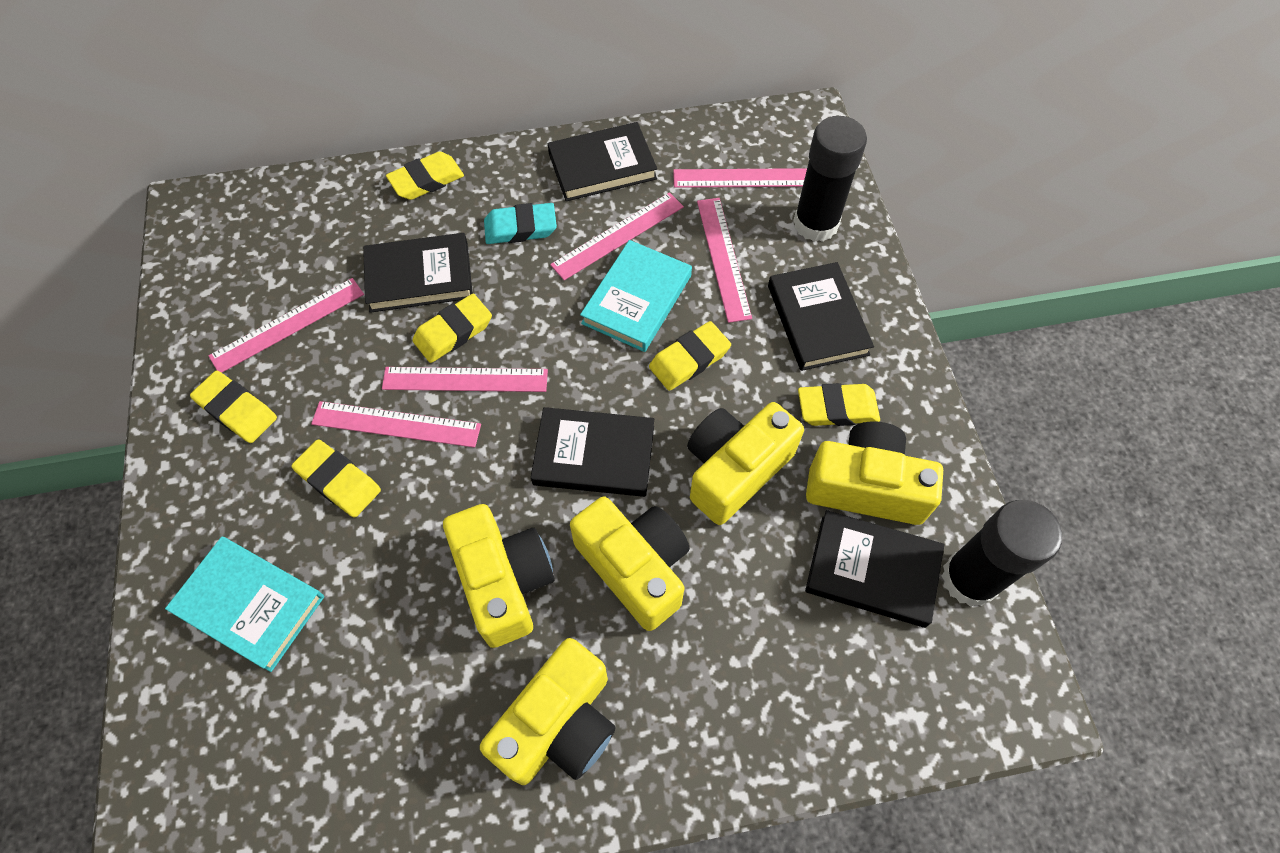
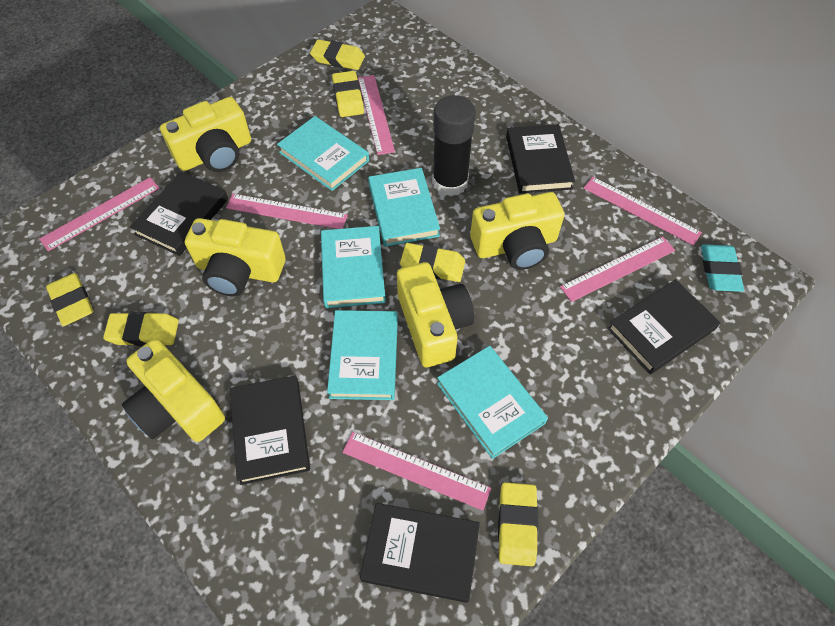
black glue stick: 2 -> 1
turquoise book: 2 -> 5

